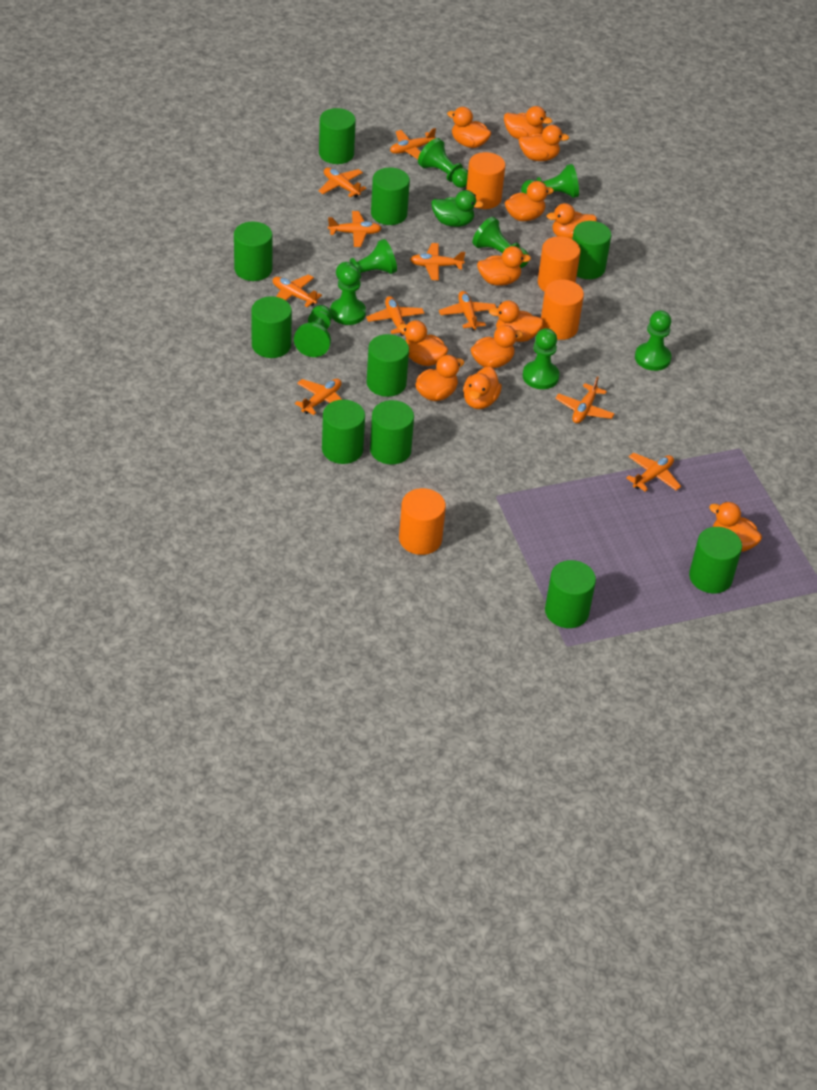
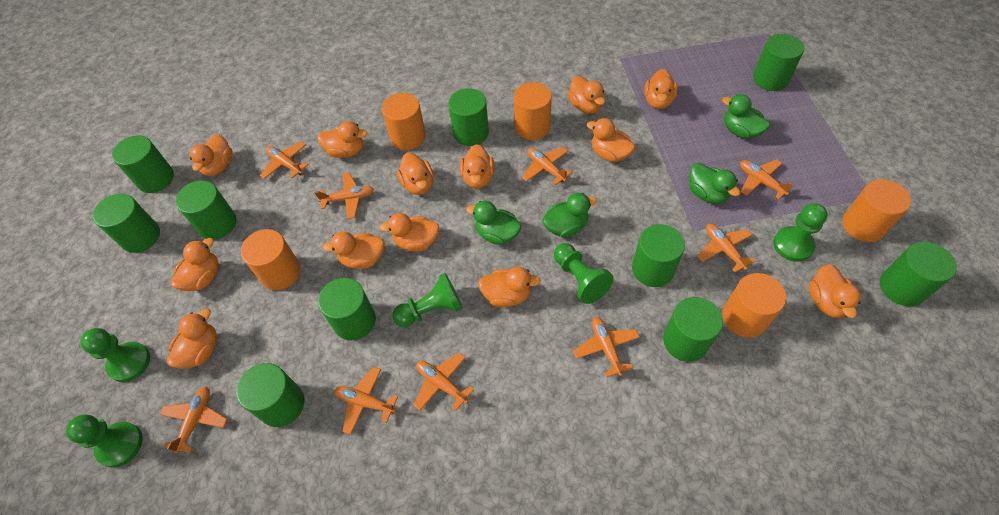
green duck: 1 -> 4
green pawn: 8 -> 5
orange cylinder: 4 -> 5
orange duck: 12 -> 13
orange plane: 10 -> 9

